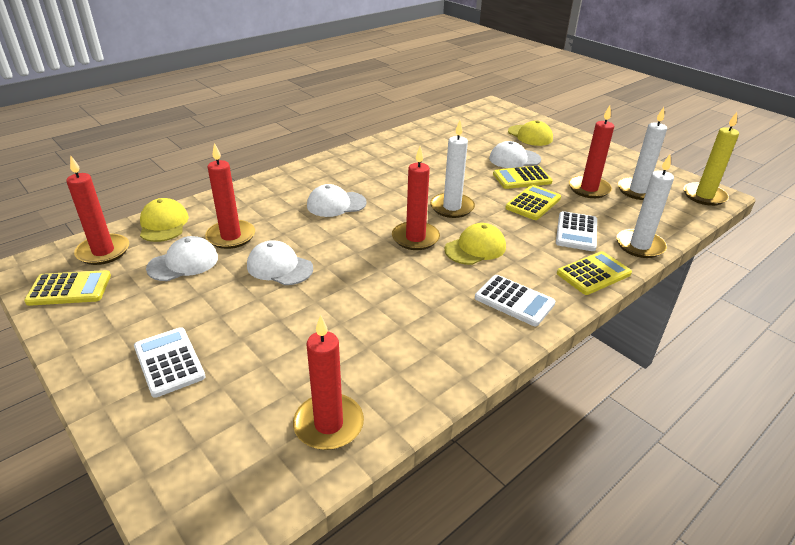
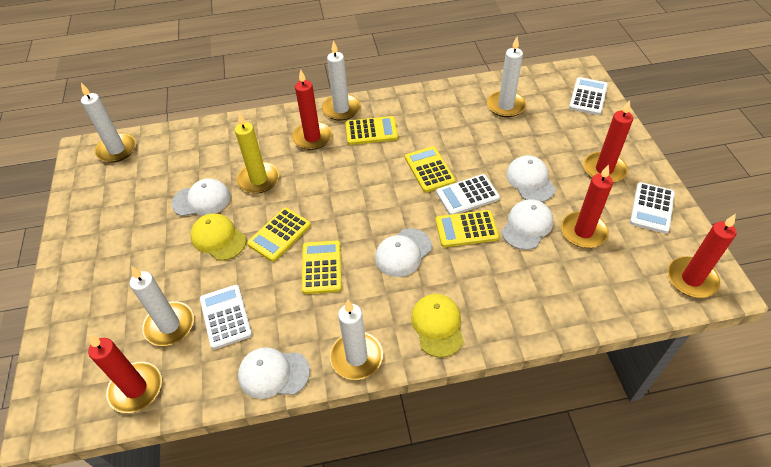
white calculator: 3 -> 4
white candle: 3 -> 5
white cap: 4 -> 5
yellow calculator: 4 -> 5
yellow cap: 3 -> 2

